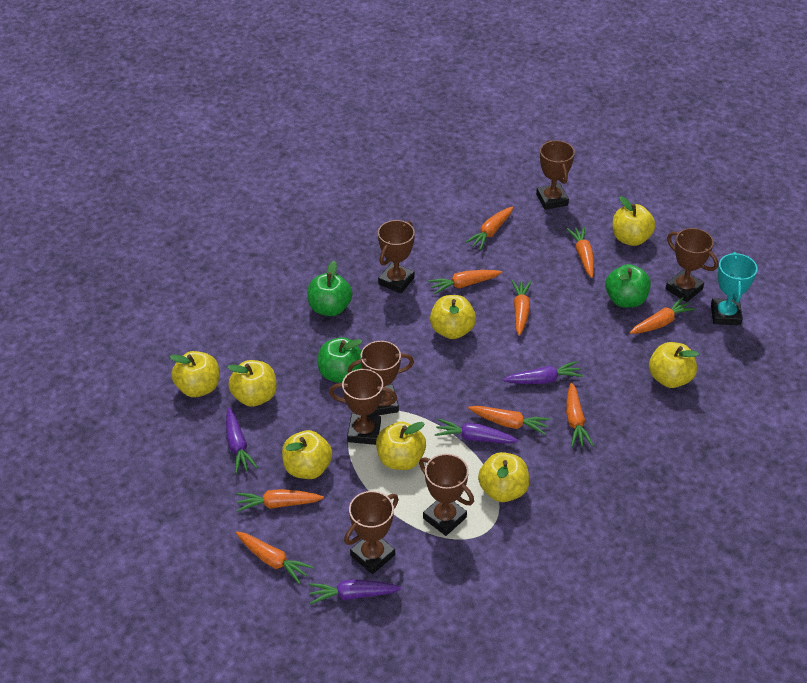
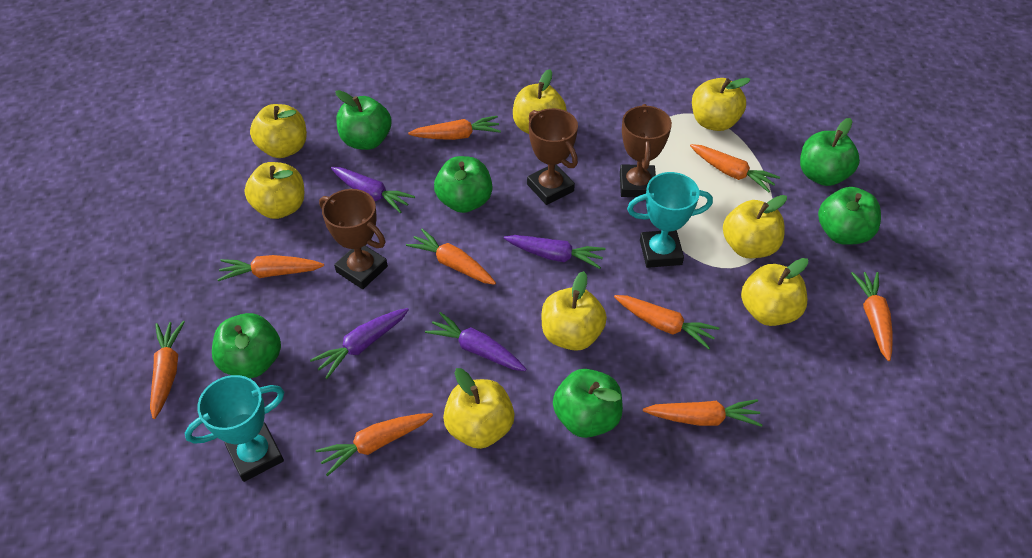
brown trophy: 7 -> 3
green apple: 3 -> 6
turquoise trophy: 1 -> 2

